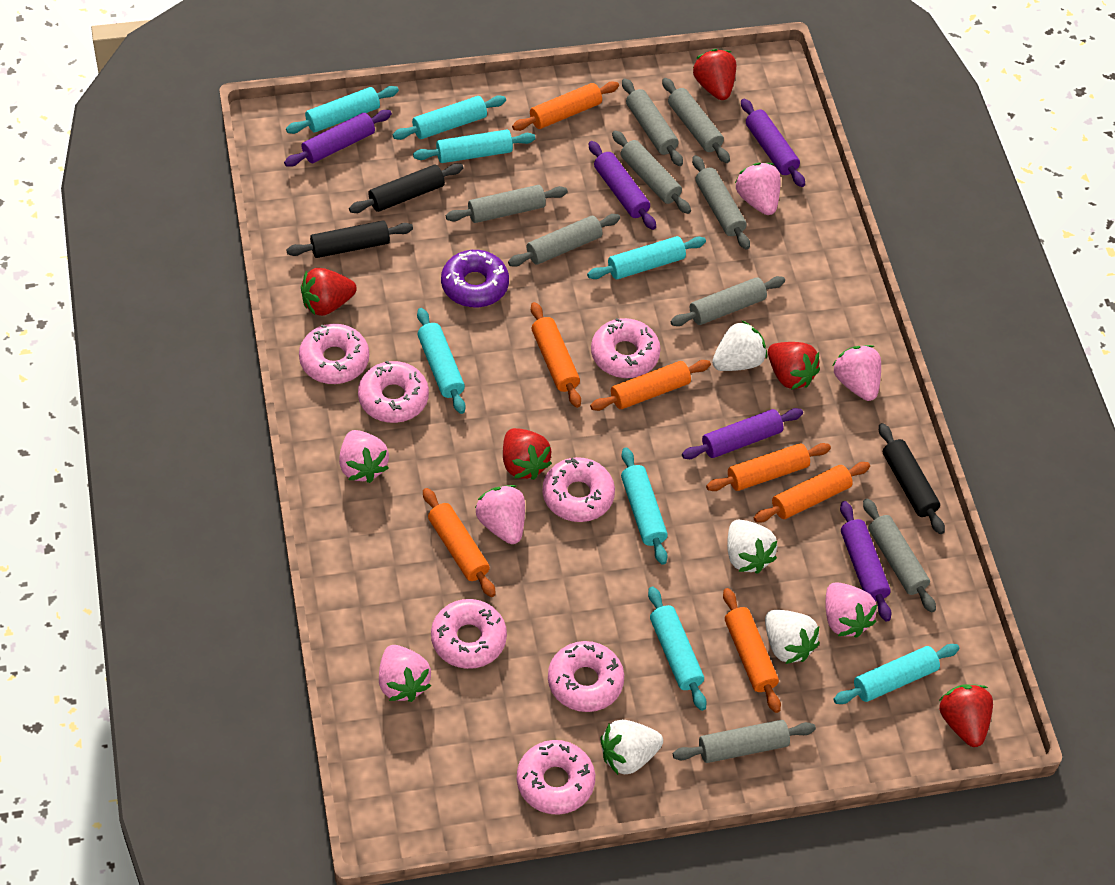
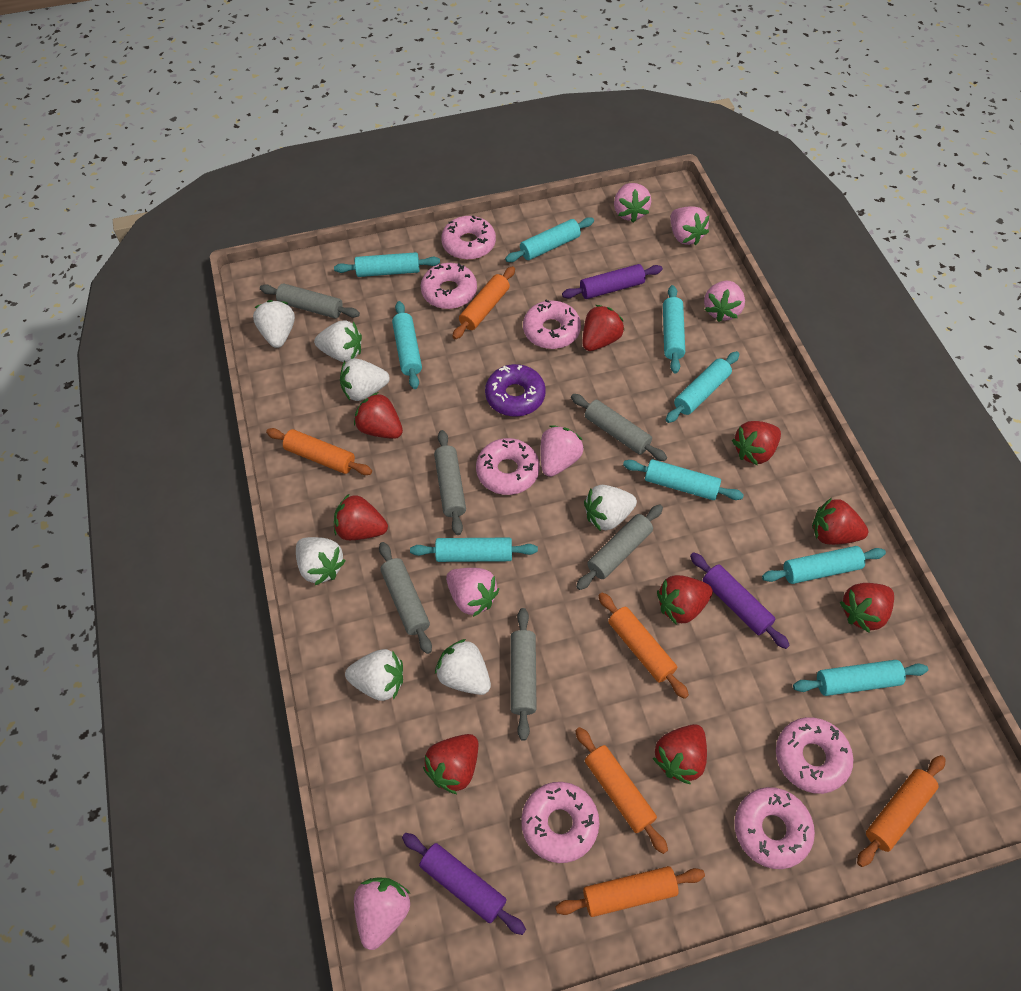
black rolling pin: 3 -> 0
grey rolling pin: 9 -> 6
orange rolling pin: 7 -> 6
purple rolling pin: 5 -> 3
red strawberry: 5 -> 9
turquoise rolling pin: 8 -> 9
white strawberry: 4 -> 7

